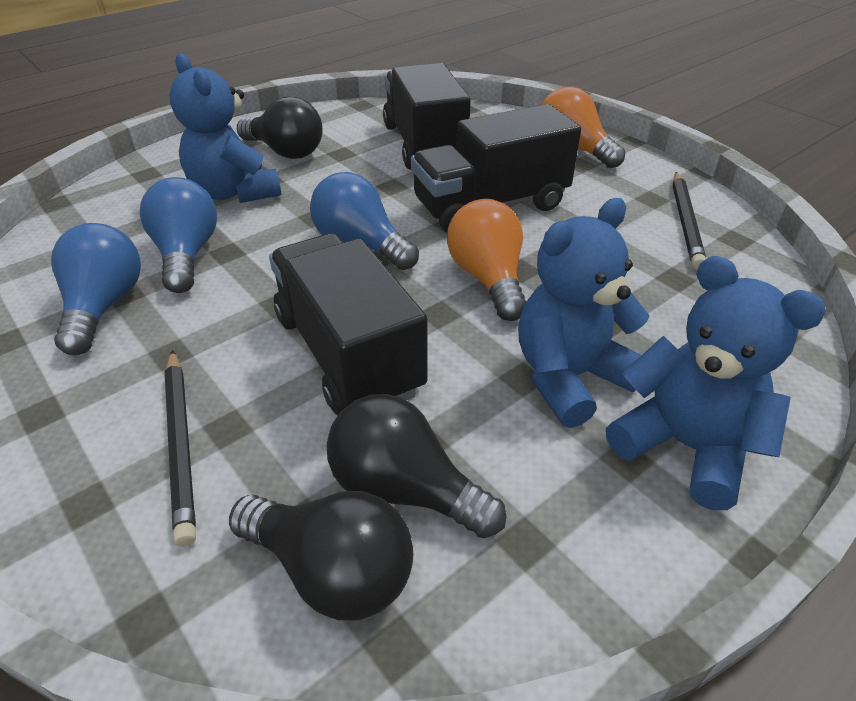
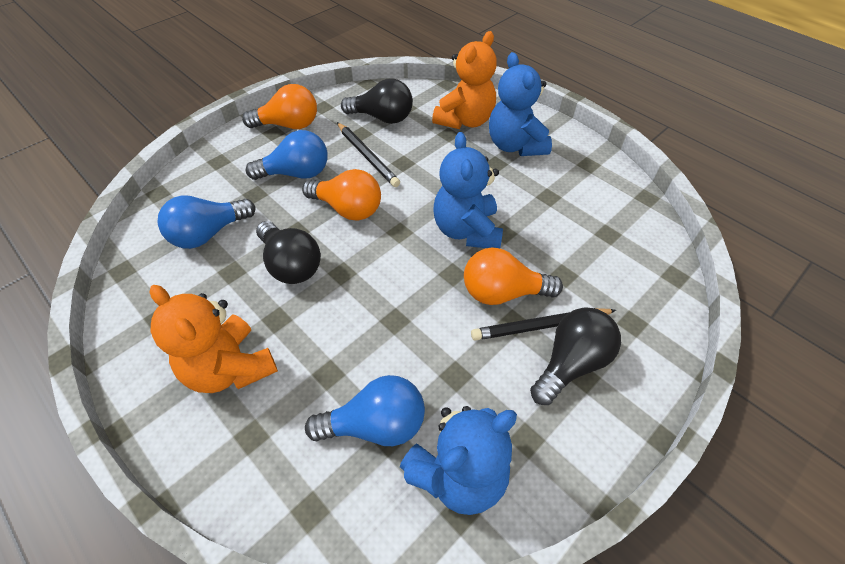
black truck: 3 -> 0
orange light bulb: 2 -> 3
orange teddy bear: 0 -> 2

